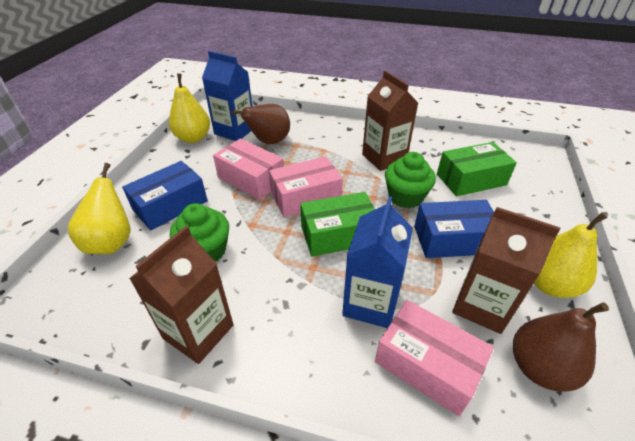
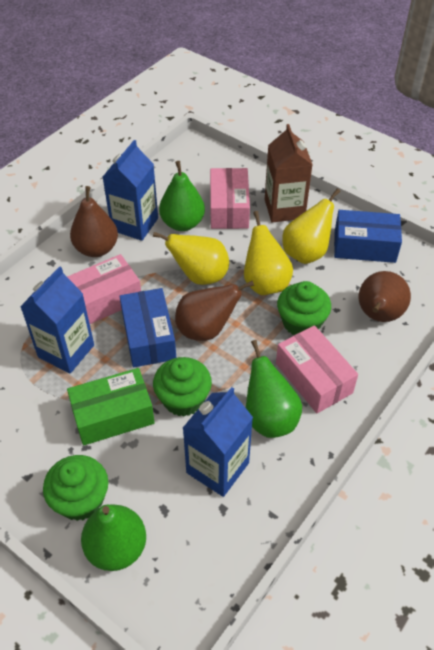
blue carton: 2 -> 3
brown carton: 3 -> 1
brown pear: 2 -> 3
green box: 2 -> 1
green cupcake: 2 -> 3
green pear: 0 -> 3

